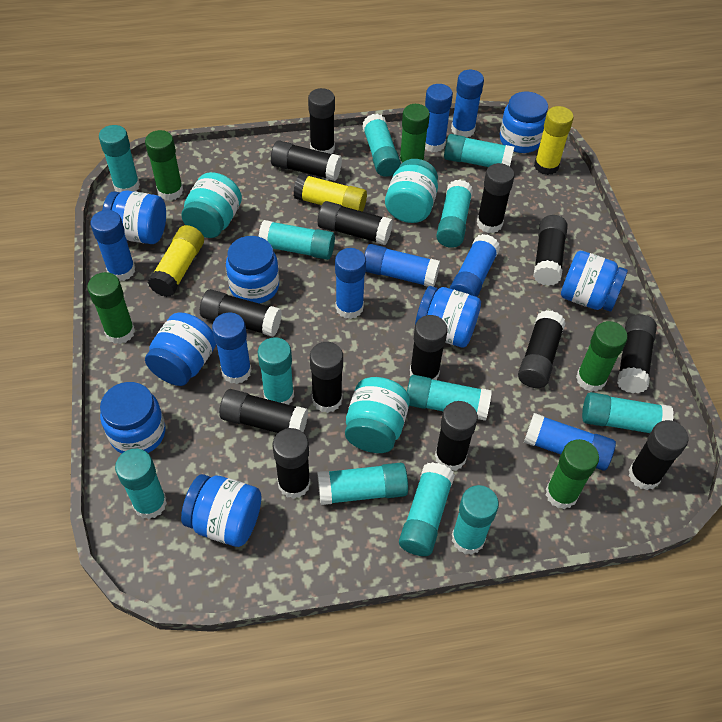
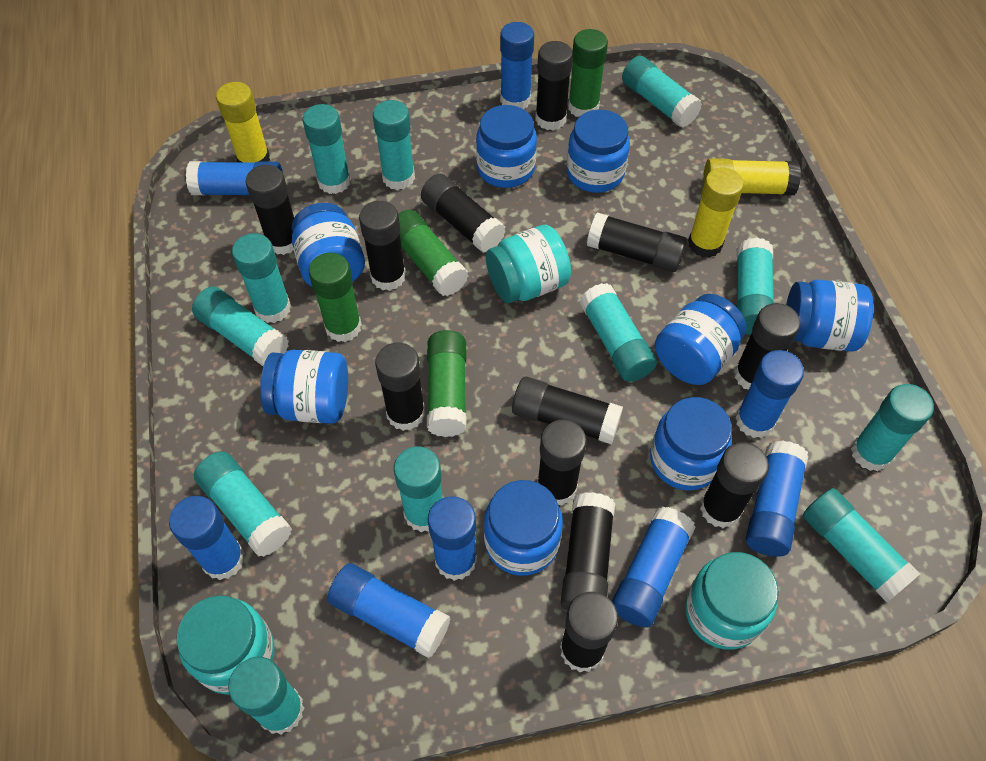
black glue stick: 14 -> 12
green glue stick: 5 -> 4

